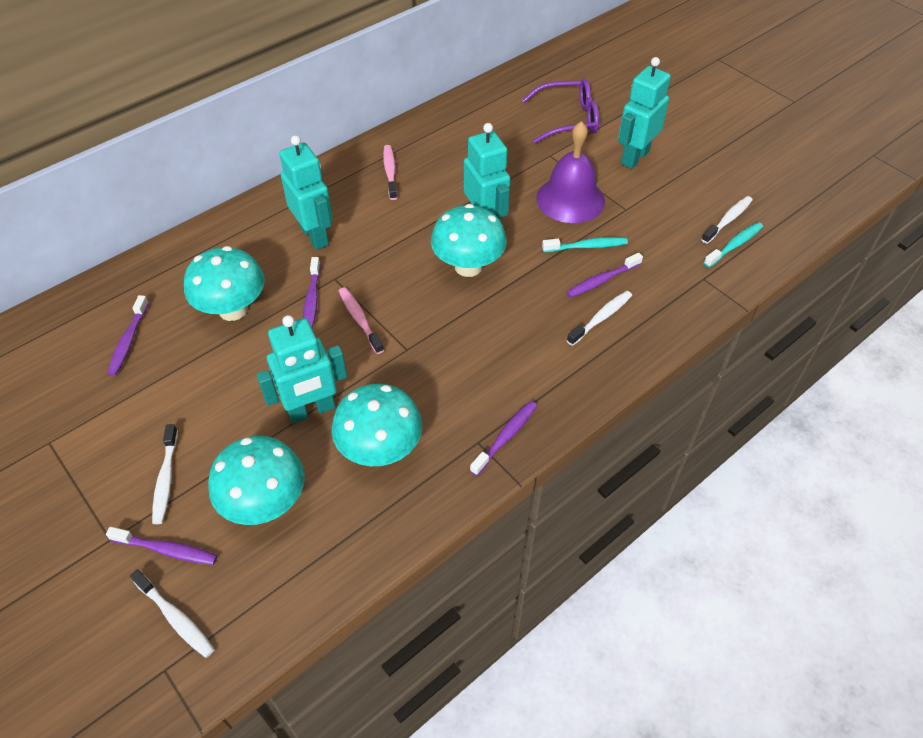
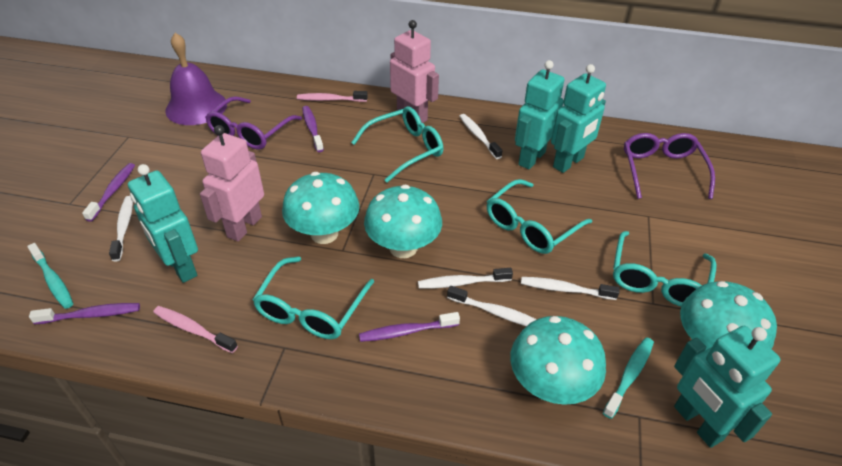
pink robot: 0 -> 2
purple glasses: 1 -> 2
purple toothbrush: 5 -> 4
turquoise glasses: 0 -> 4
white toothbrush: 4 -> 5

